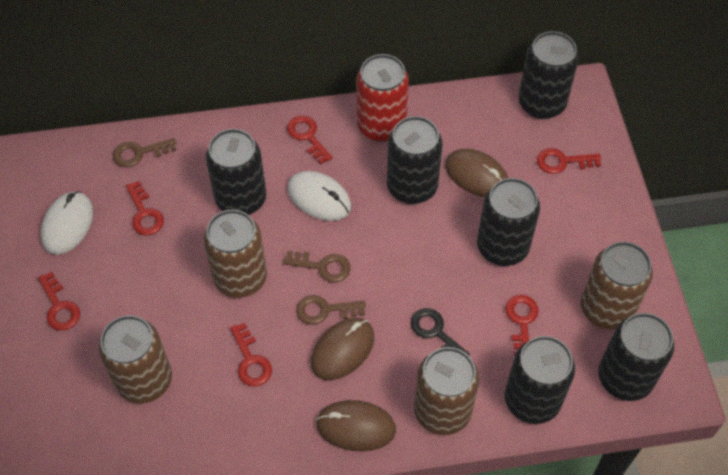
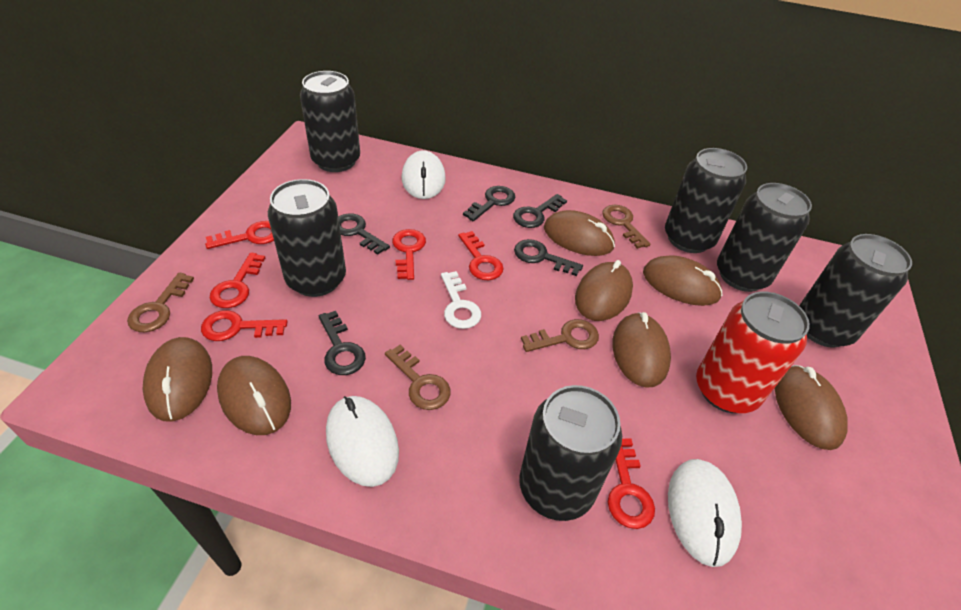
black key: 1 -> 5
brown can: 4 -> 0
brown key: 3 -> 4
brown mouse: 3 -> 7
white key: 0 -> 1
white mouse: 2 -> 3

